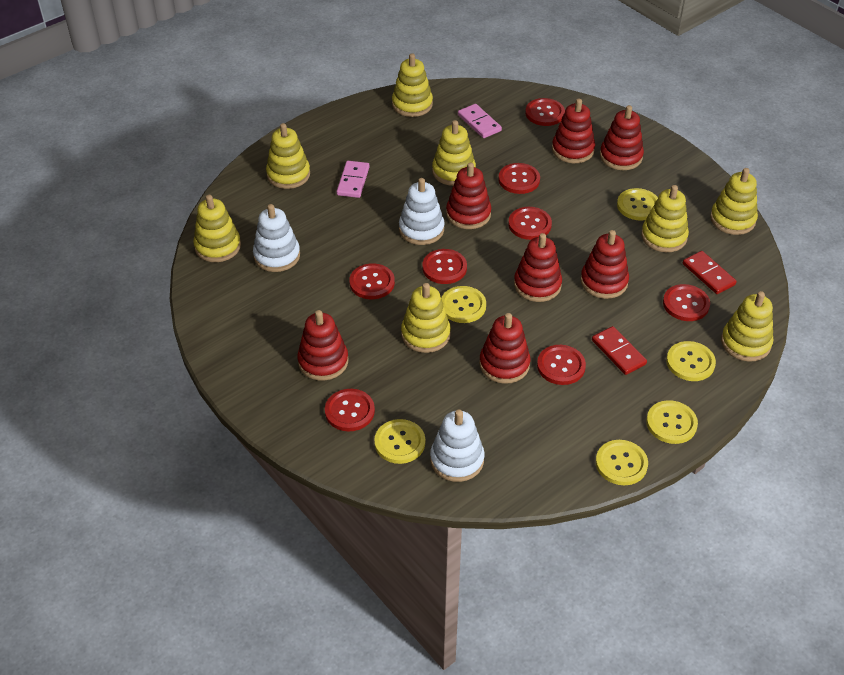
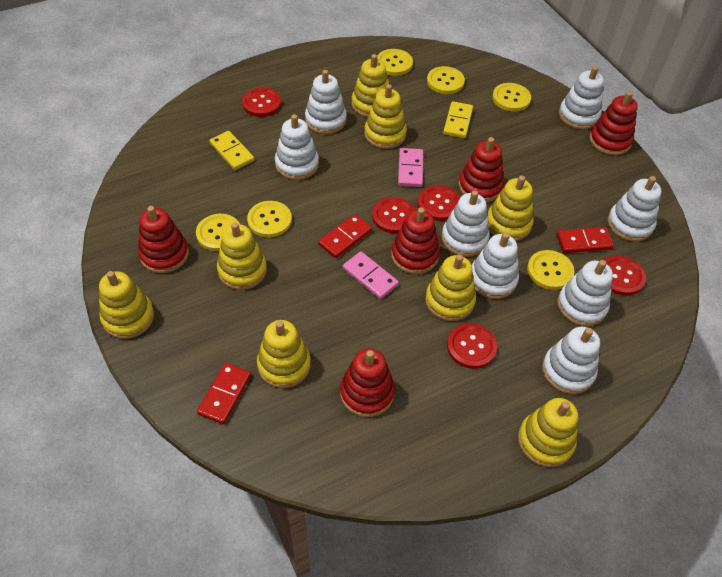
red button: 8 -> 5
red domino: 2 -> 3
red stacking toy: 7 -> 5
white stacking toy: 3 -> 8
yellow domino: 0 -> 2

